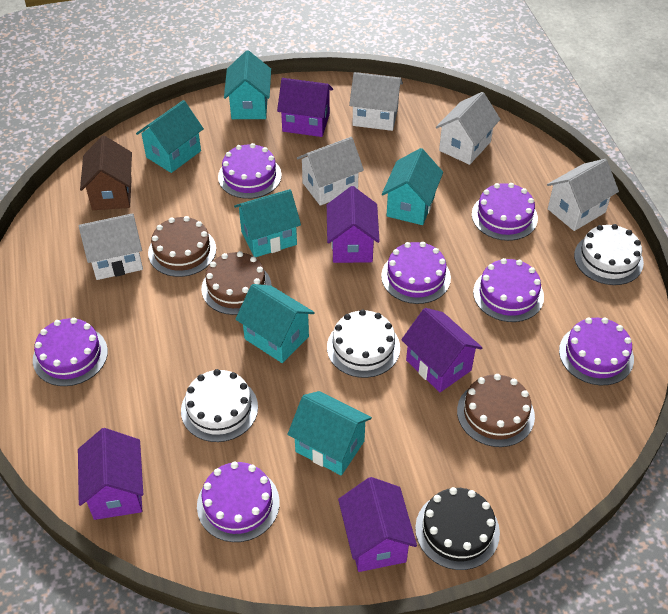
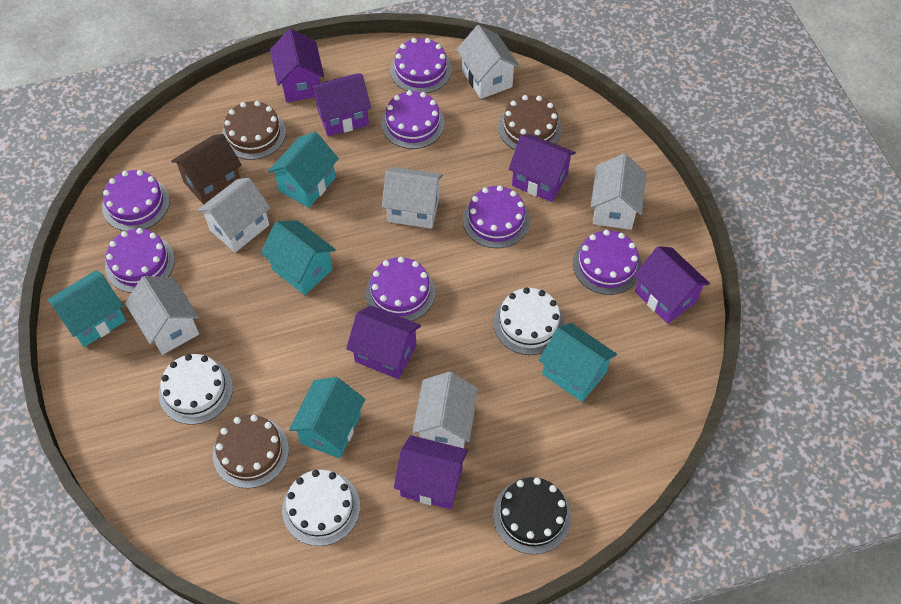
purple house: 5 -> 6
turquoise house: 6 -> 5
white house: 5 -> 6

